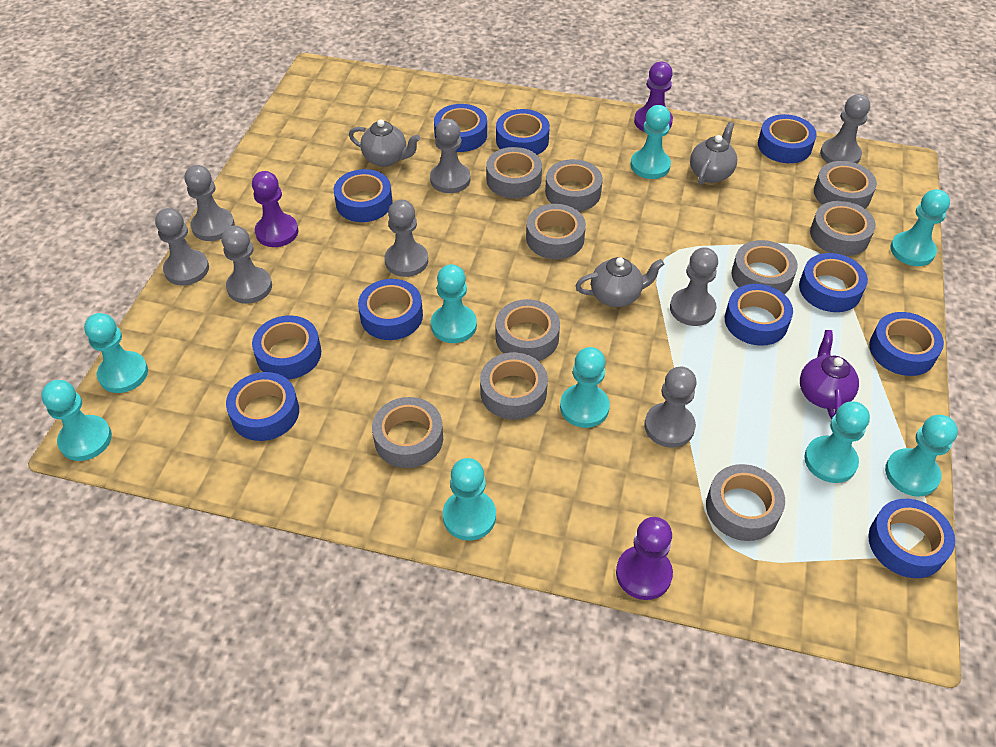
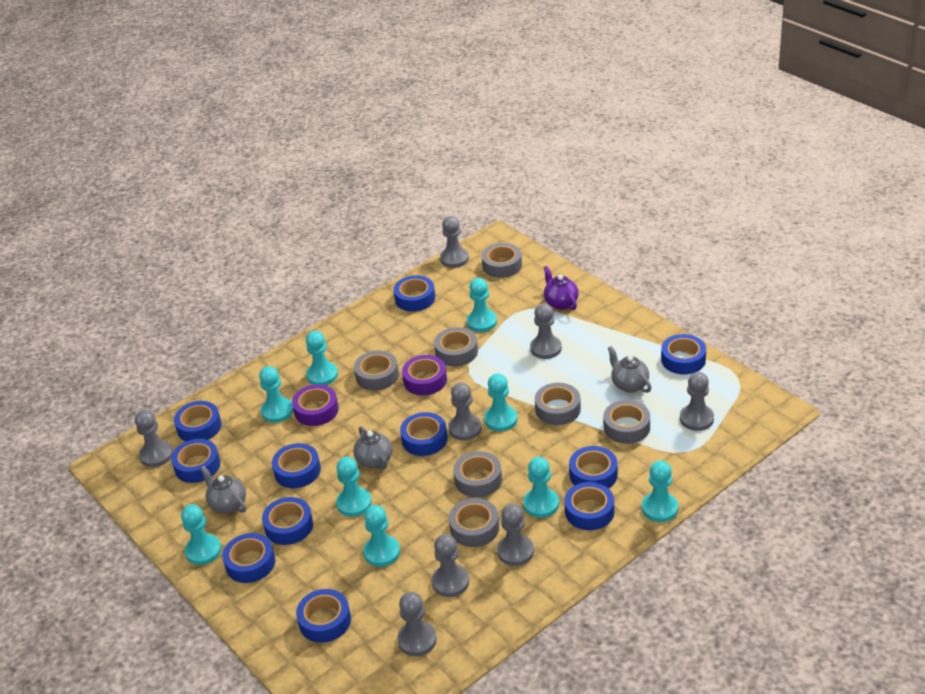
grey tape: 10 -> 7
purple pawn: 3 -> 0
purple tape: 0 -> 2

